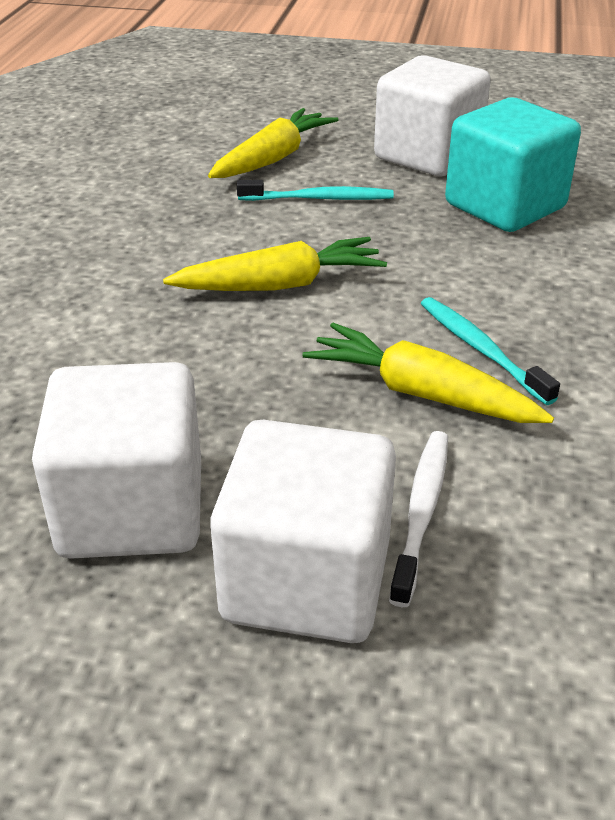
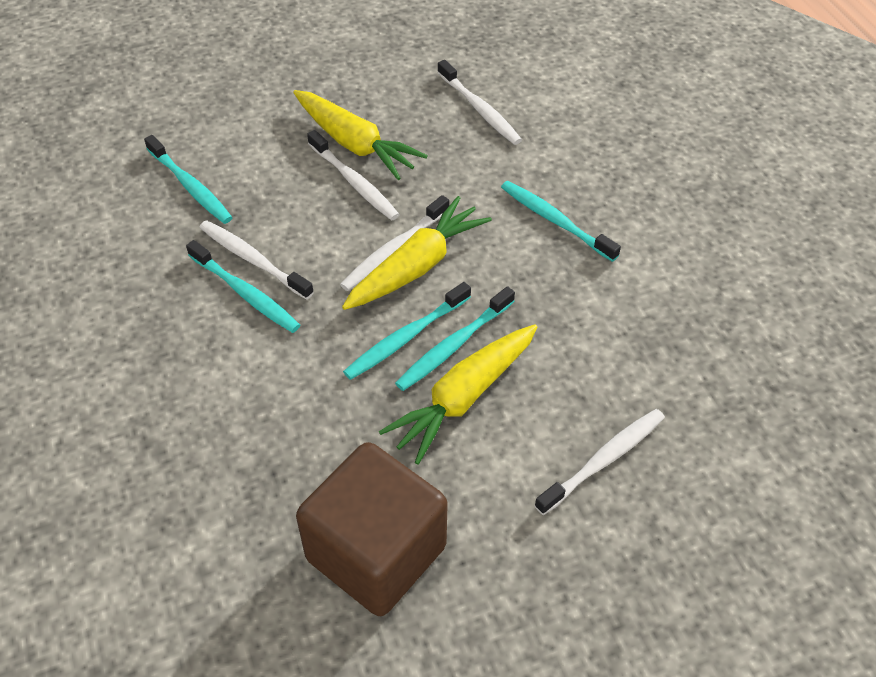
brown cube: 0 -> 1
turquoise cube: 1 -> 0
turquoise toothbrush: 2 -> 5
white cube: 3 -> 0
white toothbrush: 1 -> 5

